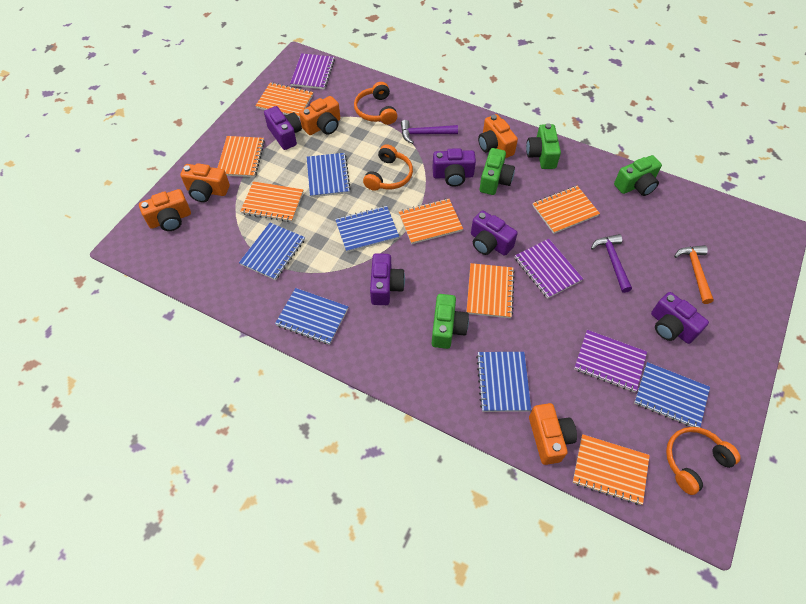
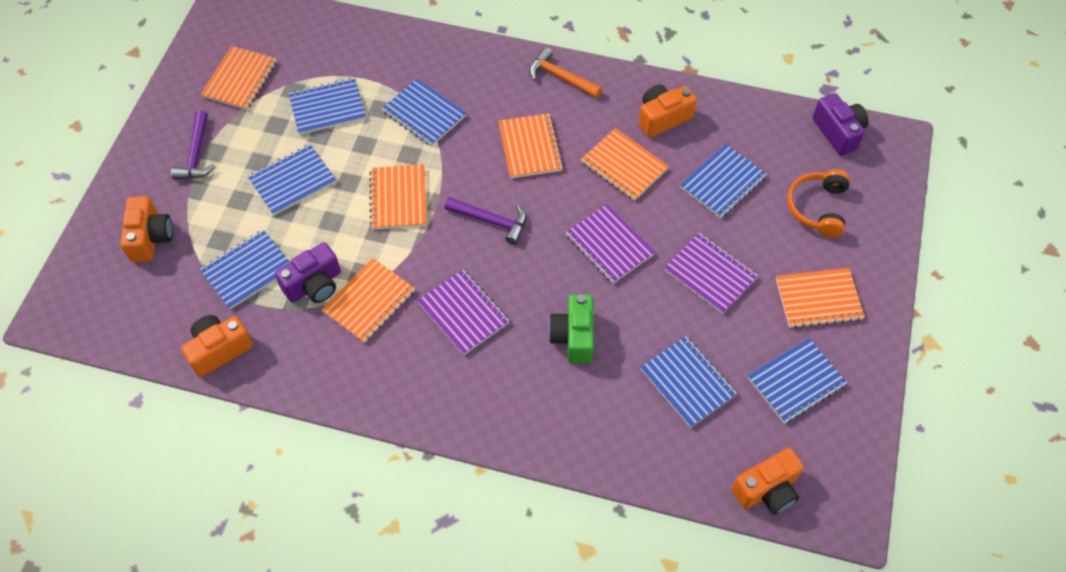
blue notebook: 6 -> 7
green camera: 4 -> 1
orange camera: 5 -> 4
orange headphones: 3 -> 1
orange notebook: 7 -> 6
purple camera: 5 -> 2

